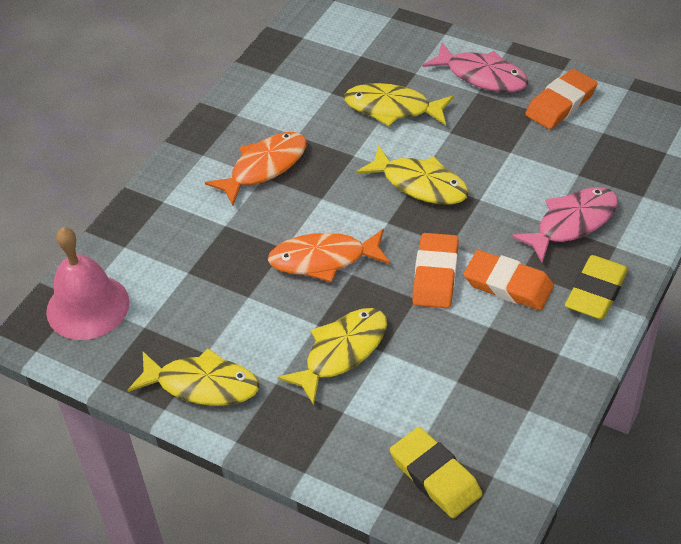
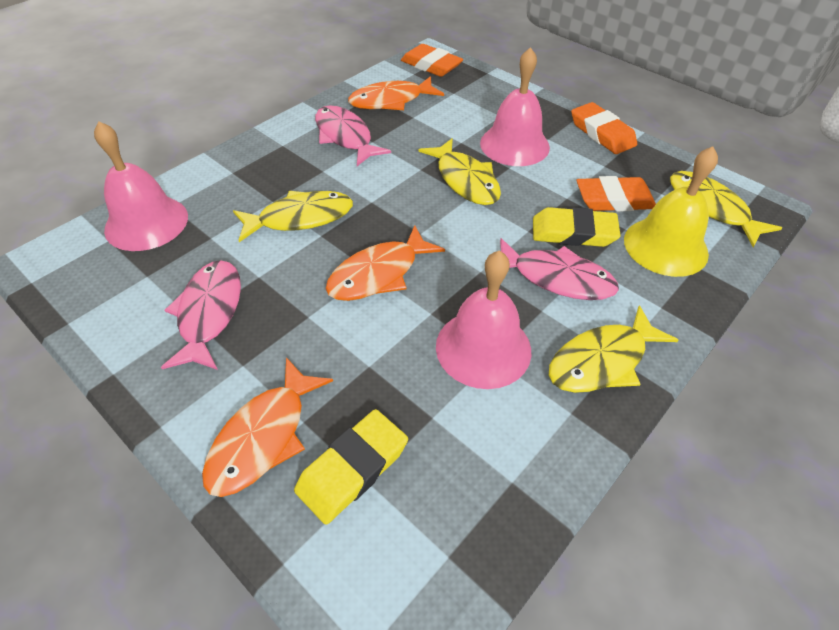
orange fish: 2 -> 3
pink bell: 1 -> 3
pink fish: 2 -> 3
yellow bell: 0 -> 1

